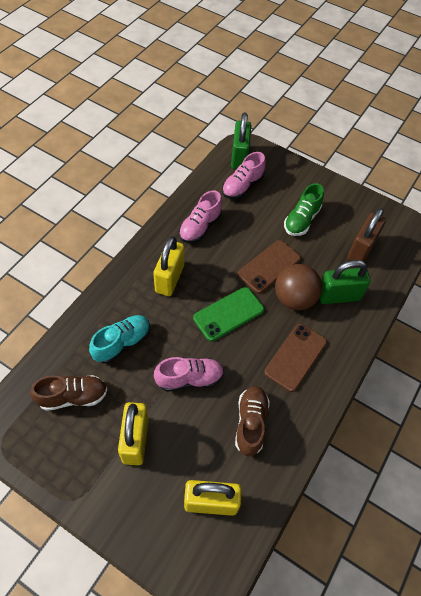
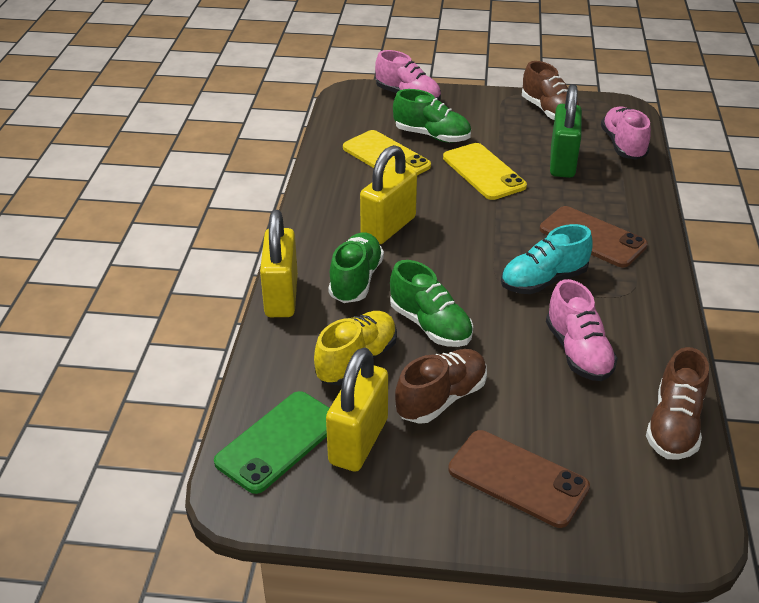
brown ball: 1 -> 0
brown padlock: 1 -> 0
brown shoe: 2 -> 3
green padlock: 2 -> 1
green shoe: 1 -> 3
yellow phone: 0 -> 2
yellow shoe: 0 -> 1

